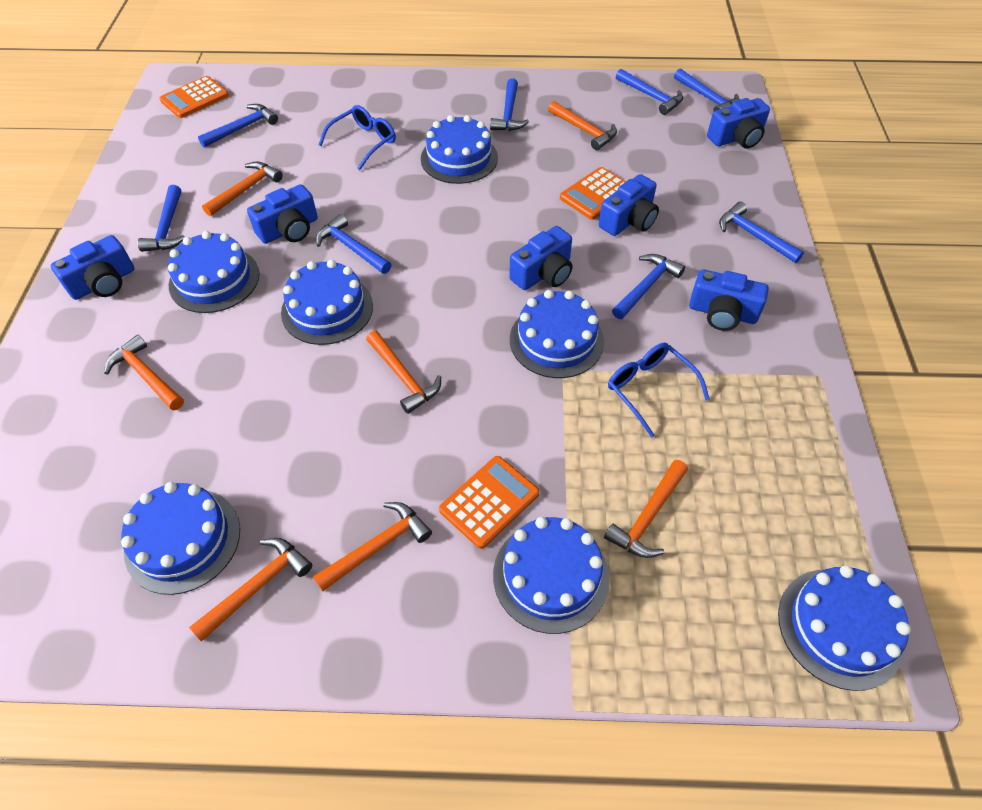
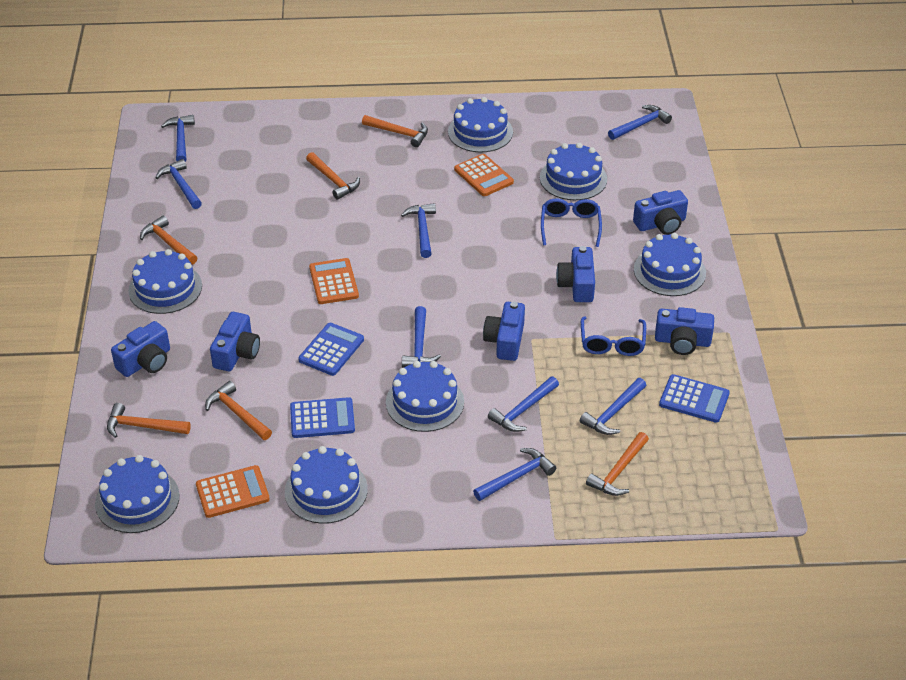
blue calculator: 0 -> 3
orange hammer: 7 -> 6

